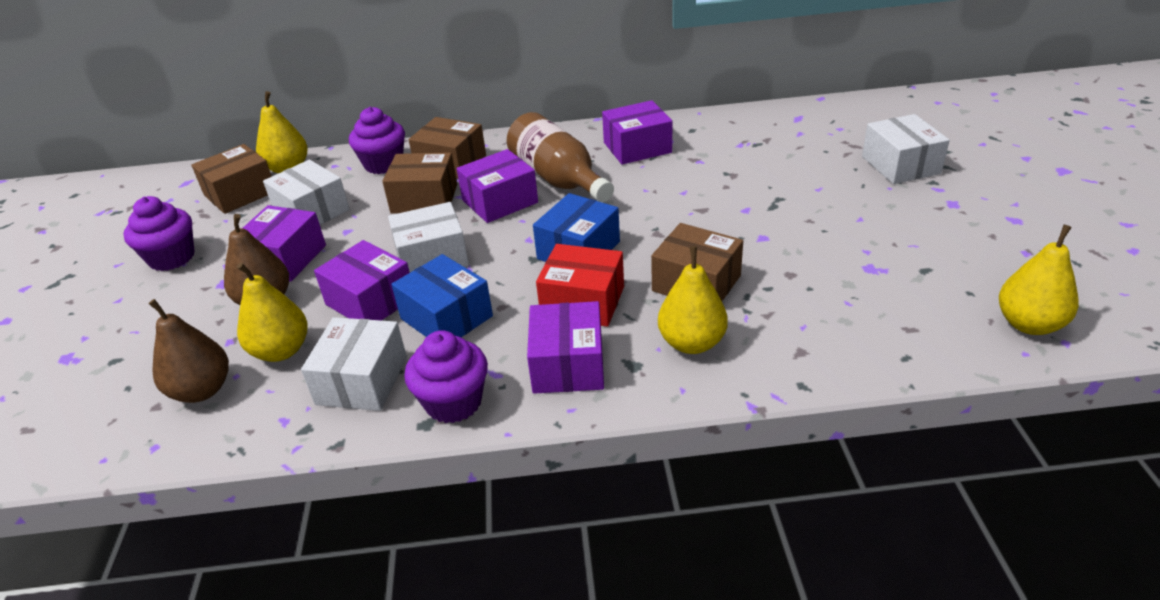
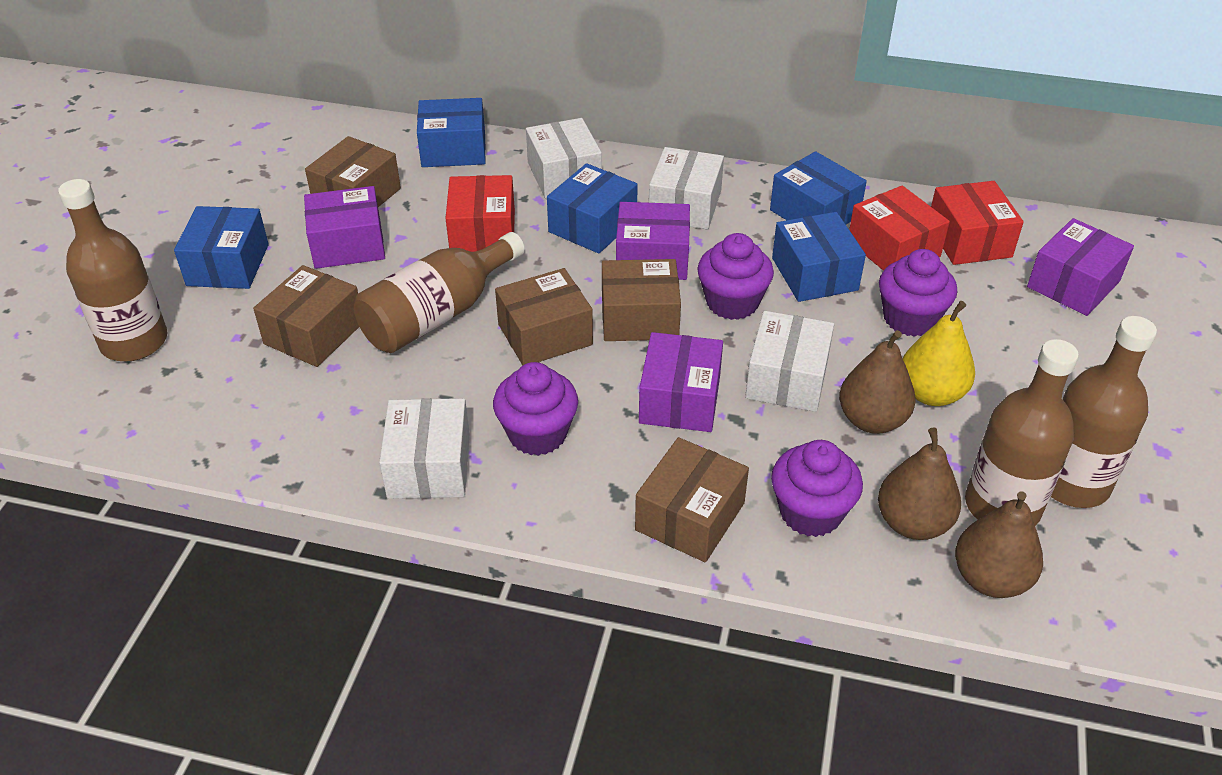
blue box: 2 -> 5
brown bottle: 1 -> 4
brown box: 4 -> 5
brown pear: 2 -> 3
purple box: 5 -> 4
purple cupcake: 3 -> 4
red box: 1 -> 3
yellow pear: 4 -> 1

